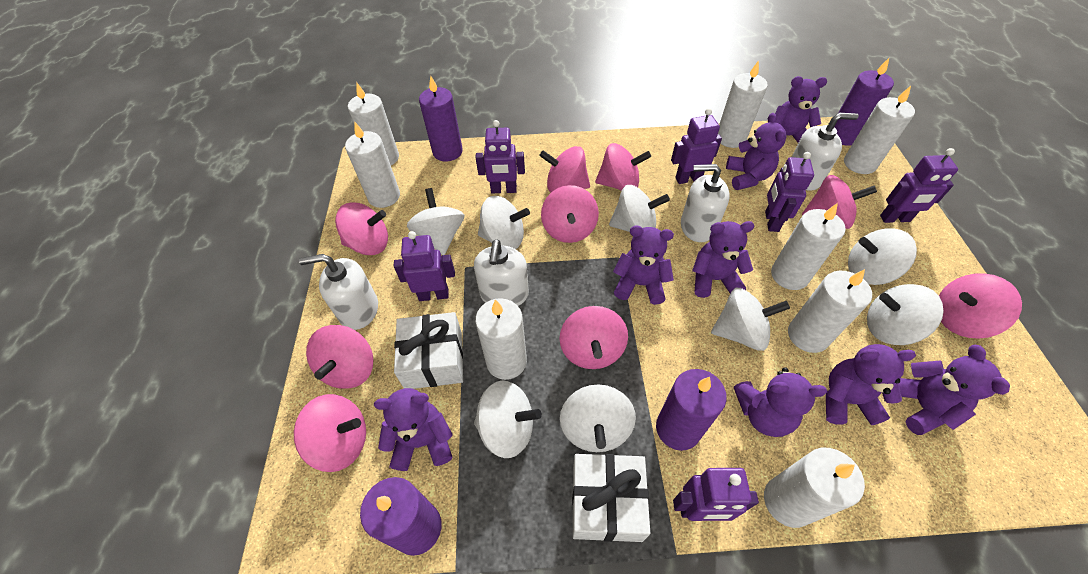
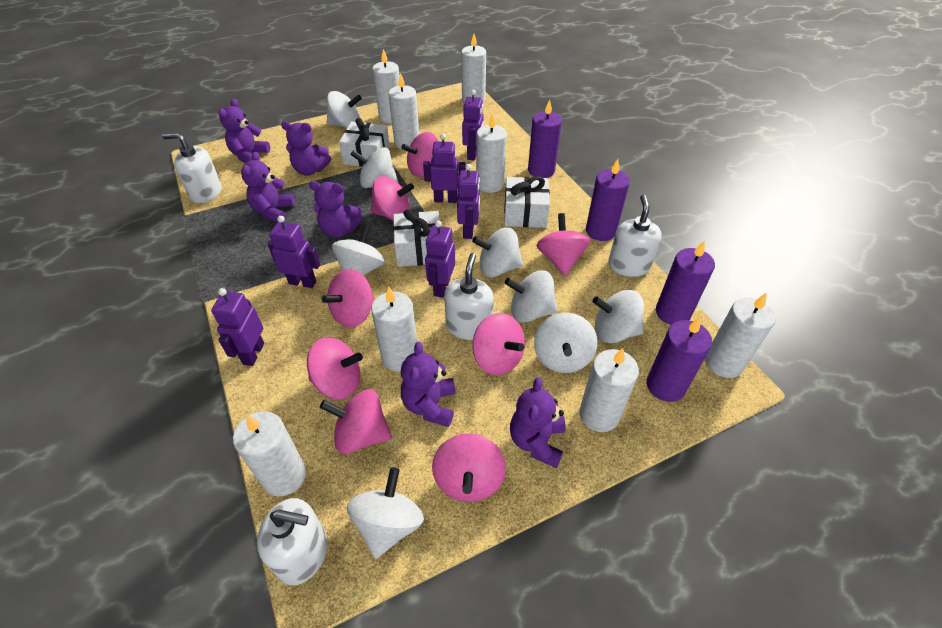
pink spinning top: 9 -> 8
purple teddy bear: 8 -> 6
white gift: 2 -> 3

